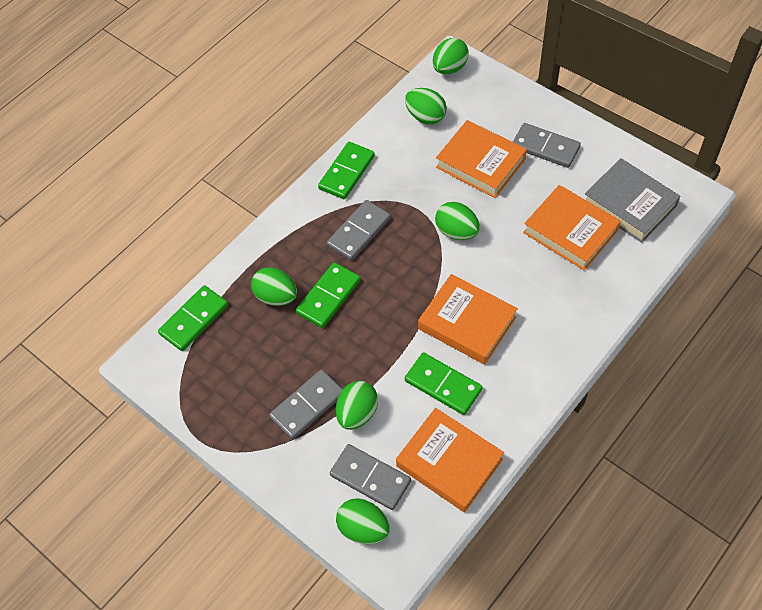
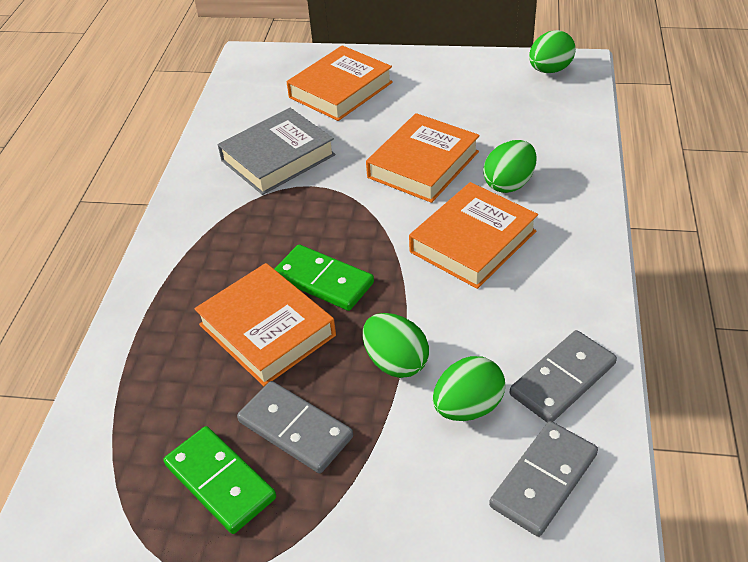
green domino: 4 -> 2
green egg: 6 -> 4
grey domino: 4 -> 3

